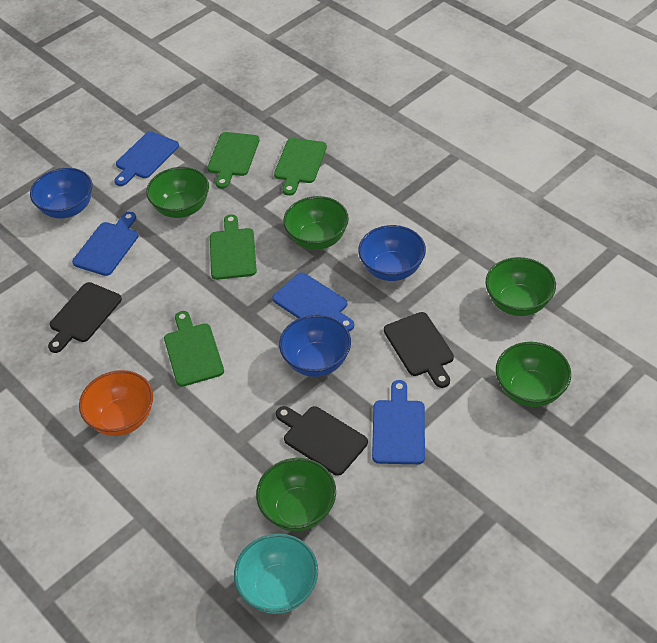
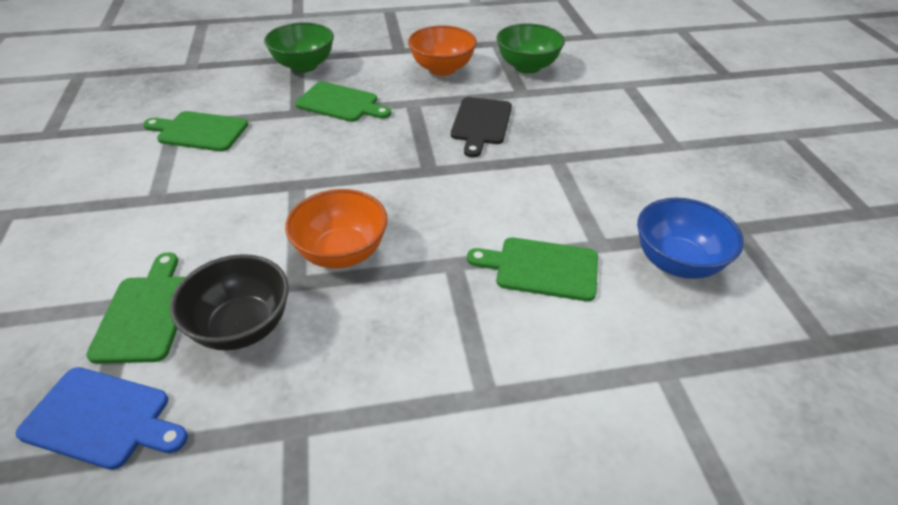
black bowl: 0 -> 1
black cutting board: 3 -> 1
blue bowl: 3 -> 1
blue cutting board: 4 -> 1
green bowl: 5 -> 2
orange bowl: 1 -> 2
turquoise bowl: 1 -> 0

